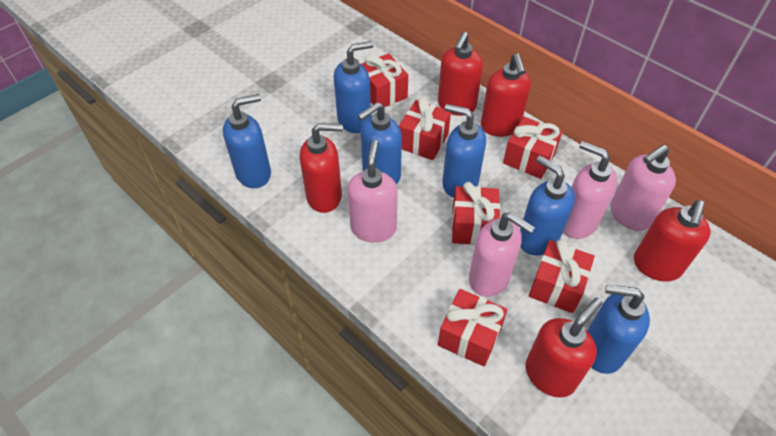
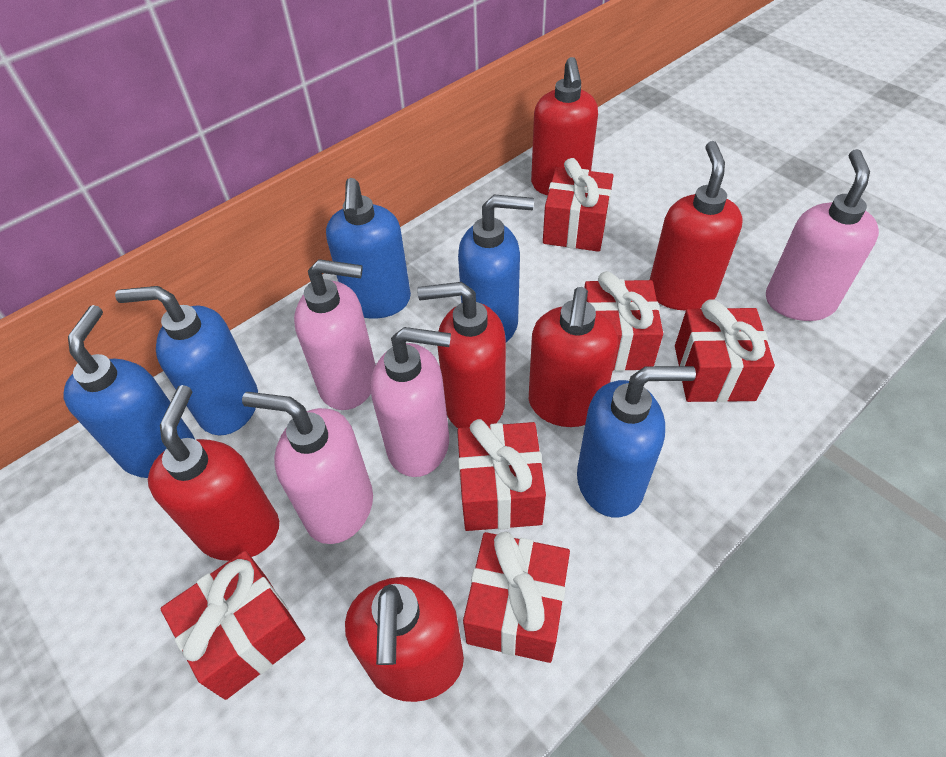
blue soap dispenser: 6 -> 5
red soap dispenser: 5 -> 6

